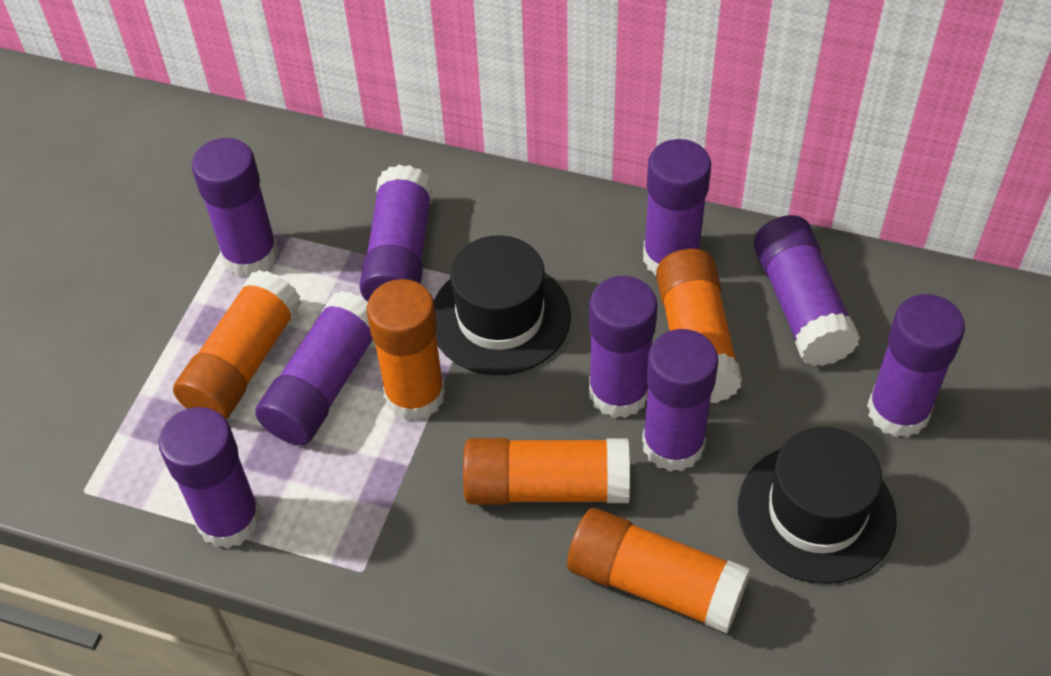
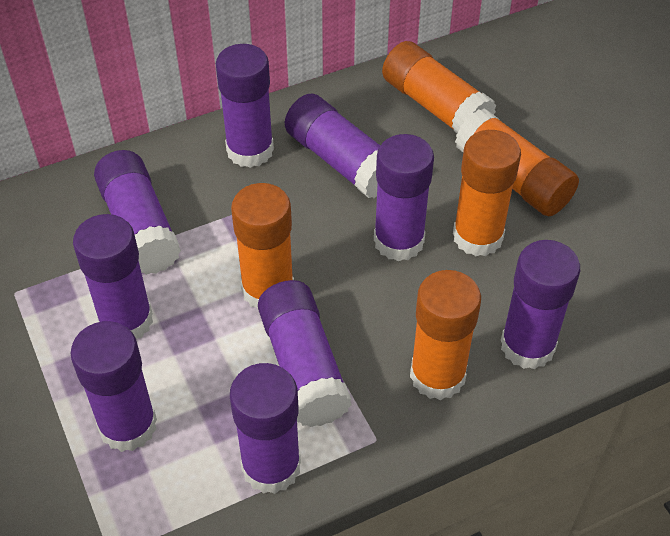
black hat: 2 -> 0

